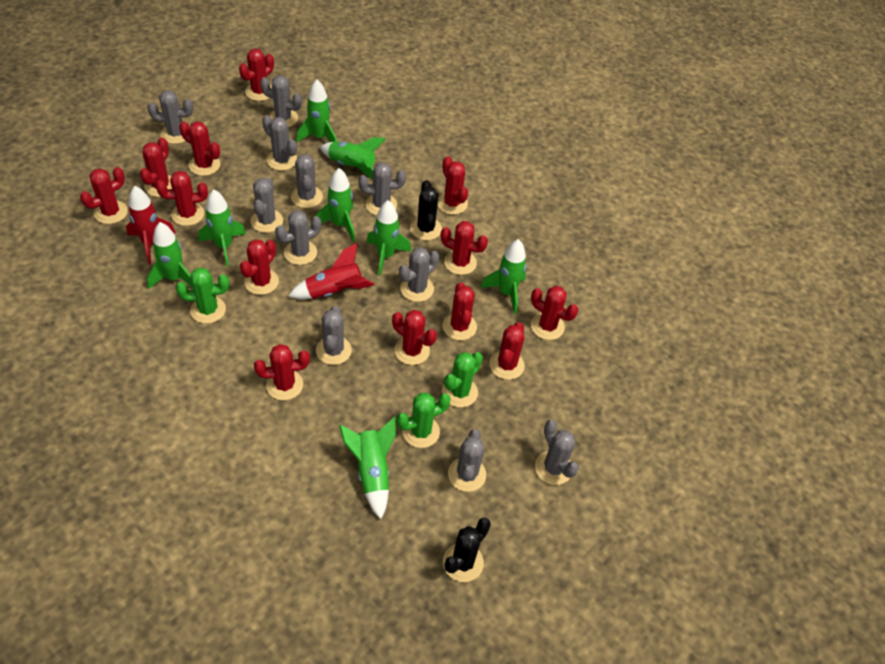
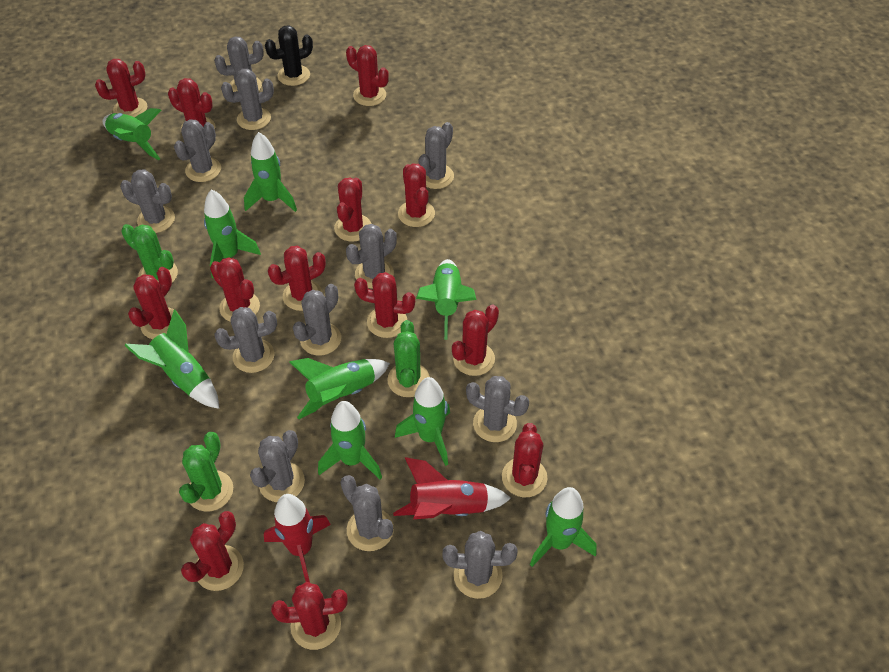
black cactus: 2 -> 1
green rocket: 8 -> 9
grey cactus: 11 -> 12

